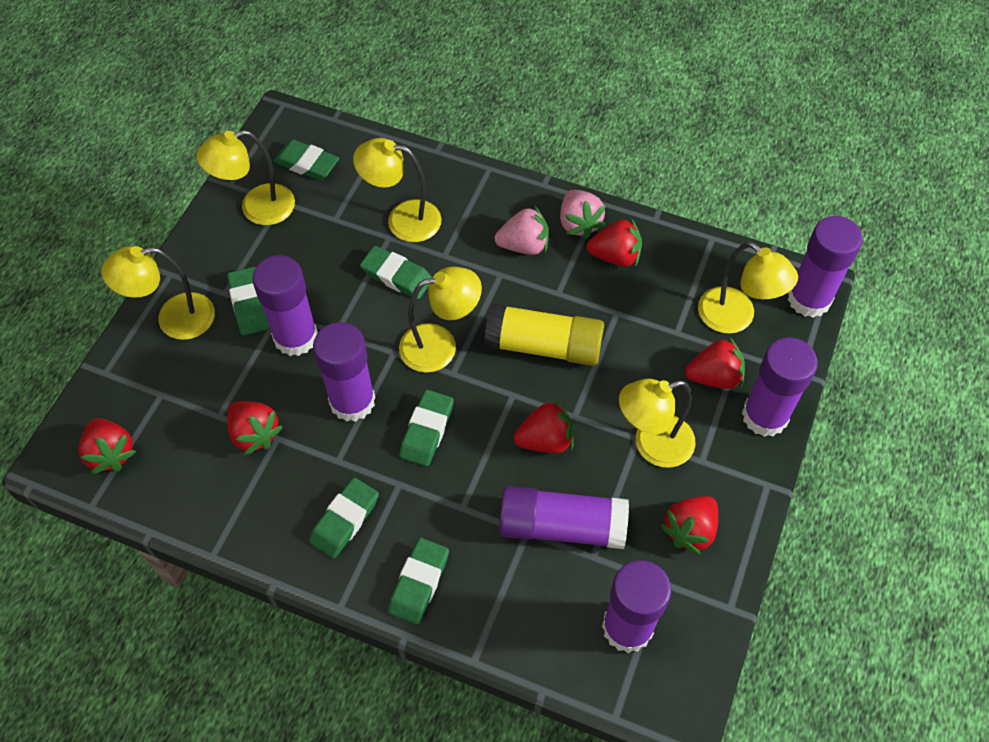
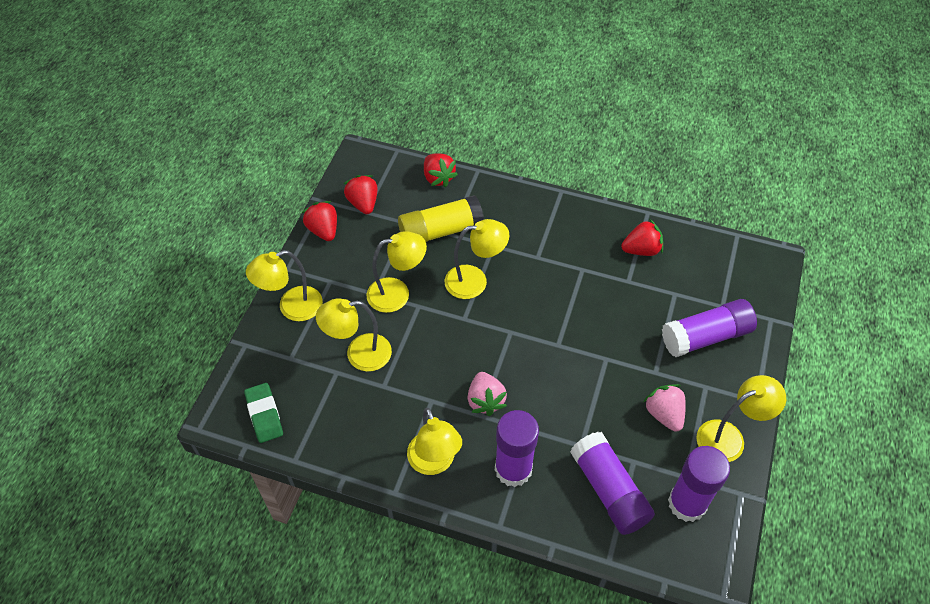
green eraser: 6 -> 1
purple glue stick: 6 -> 4
red strawberry: 6 -> 4

